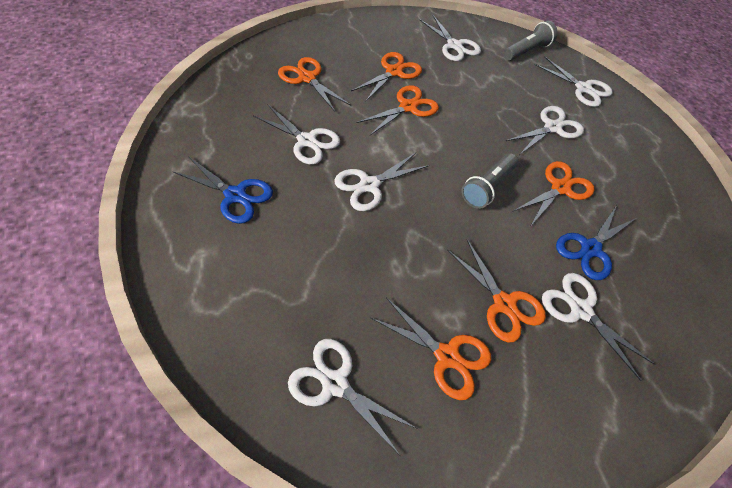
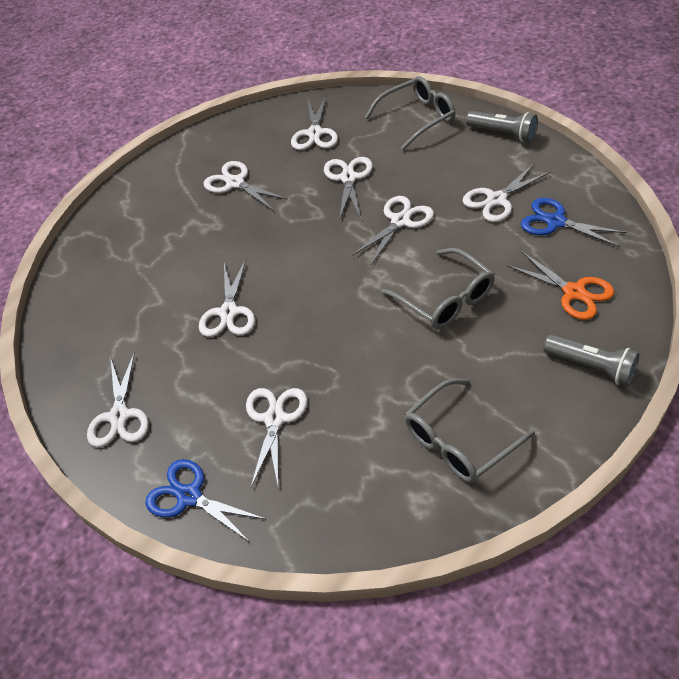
grey glasses: 0 -> 3
orange scissors: 6 -> 1
white scissors: 7 -> 8

